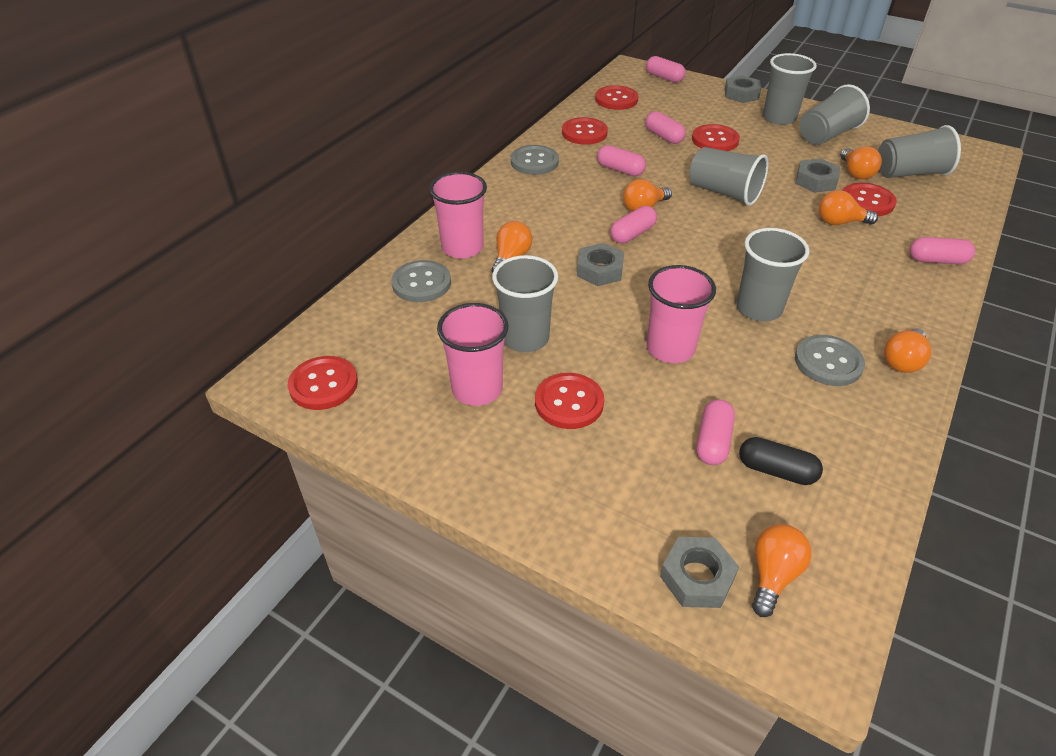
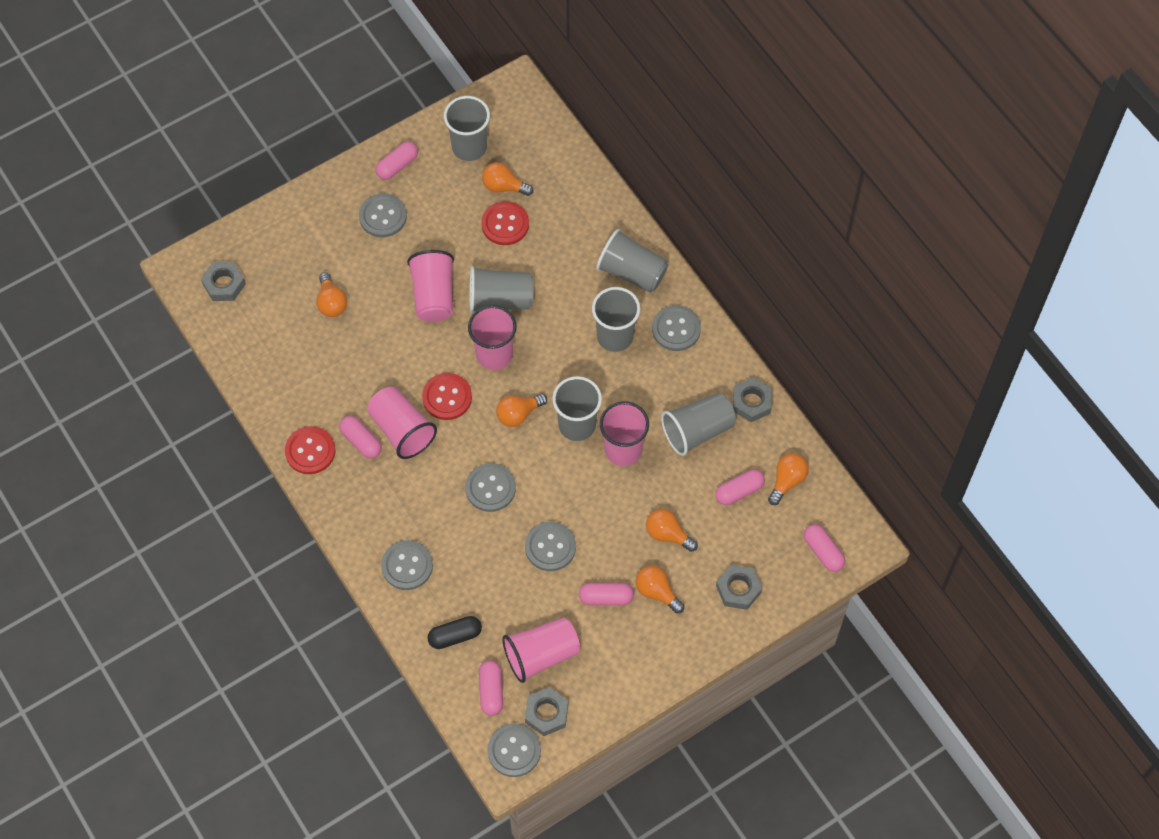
grey button: 3 -> 6
pink cup: 3 -> 5
red button: 6 -> 3

